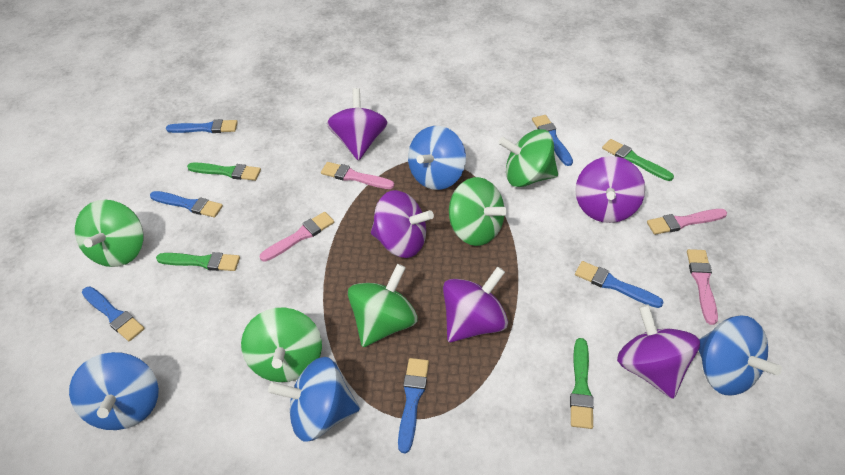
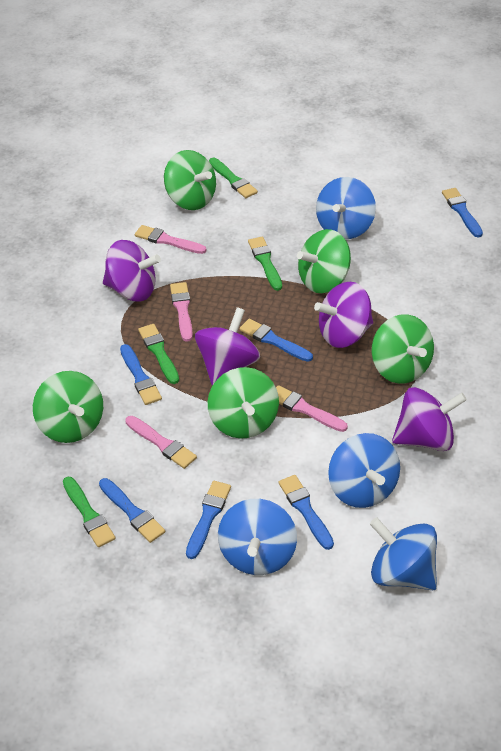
purple spinning top: 5 -> 4

